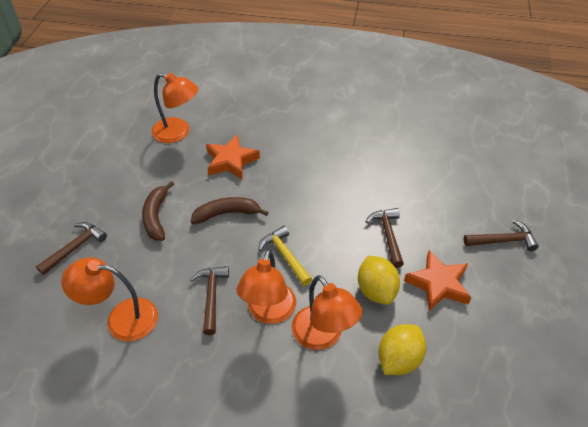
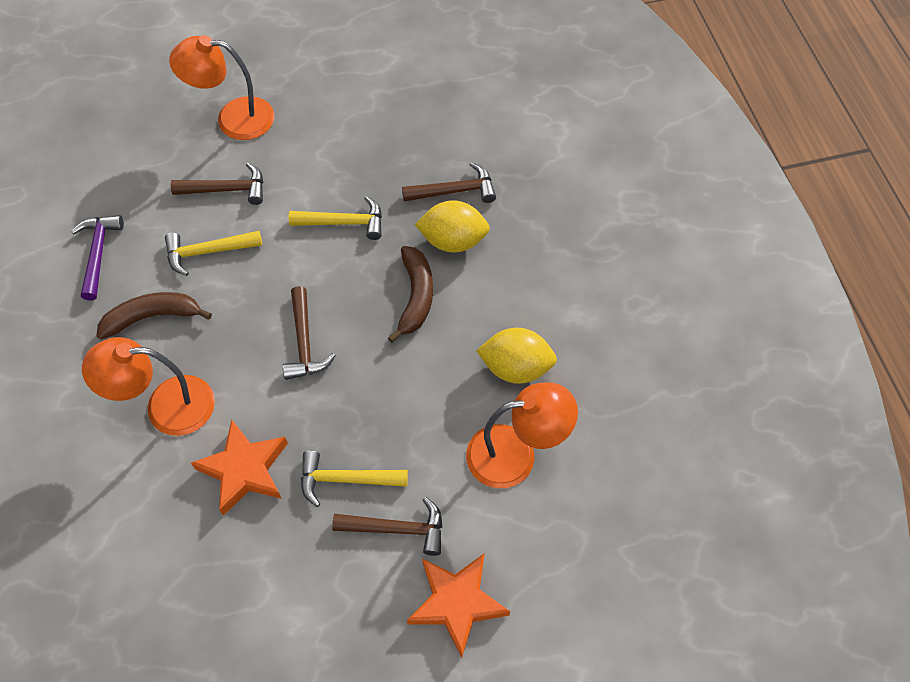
orange lamp: 4 -> 3
purple hammer: 0 -> 1
yellow hammer: 1 -> 3

